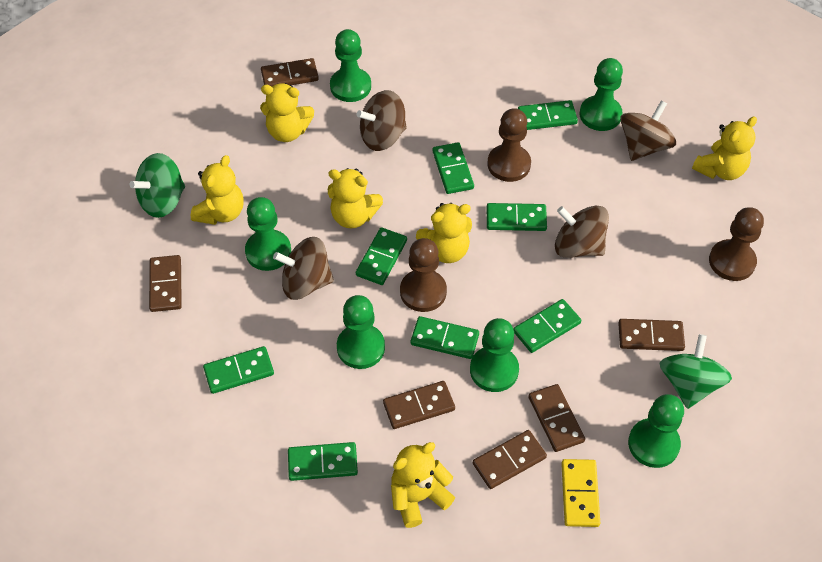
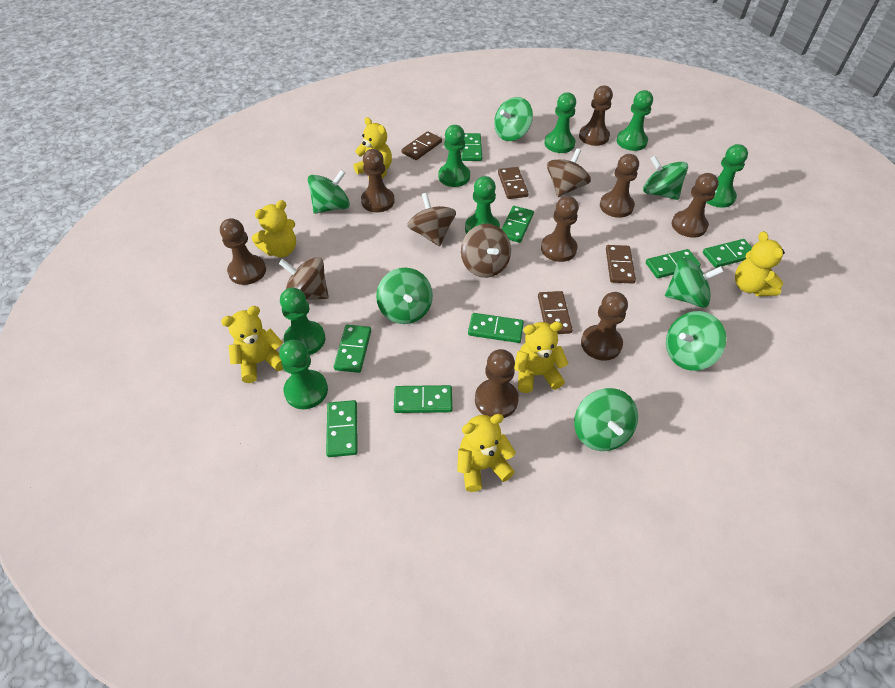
brown domino: 6 -> 4
brown pawn: 3 -> 8
green pawn: 6 -> 7
green spinning top: 2 -> 7
yellow domino: 1 -> 0

